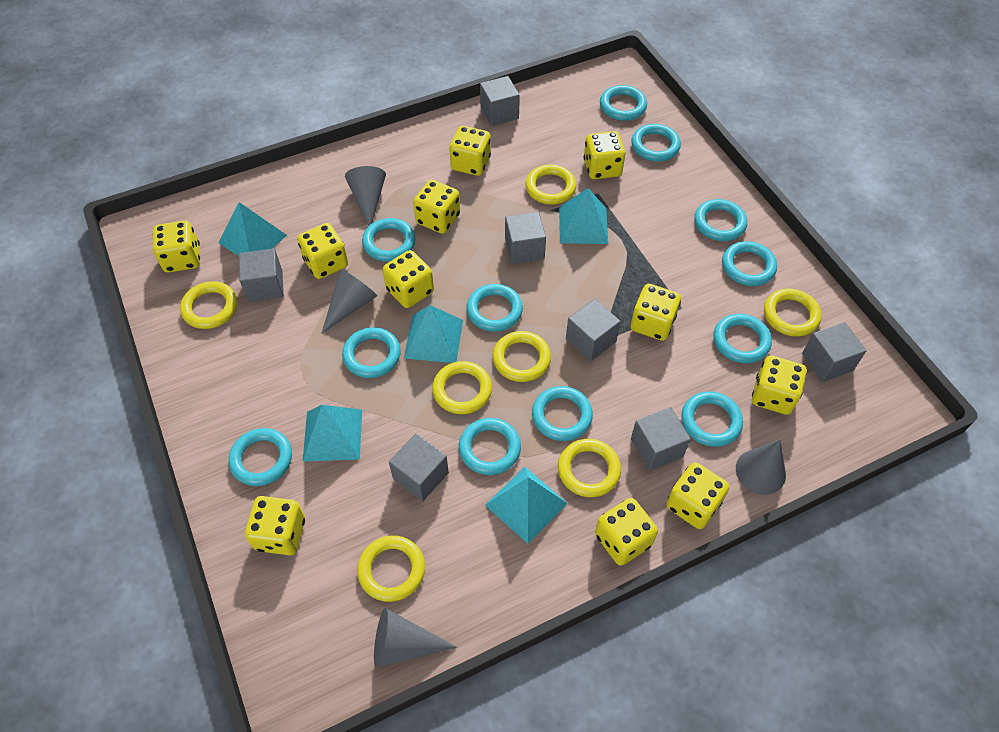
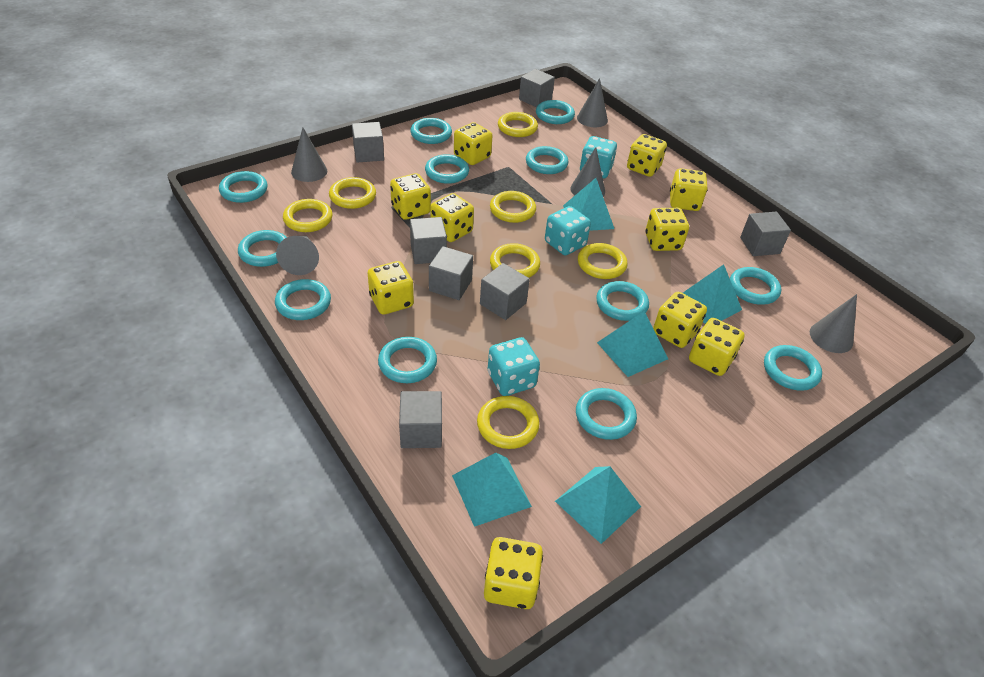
grey cone: 4 -> 5
turquoise dice: 0 -> 3
yellow dice: 11 -> 10

